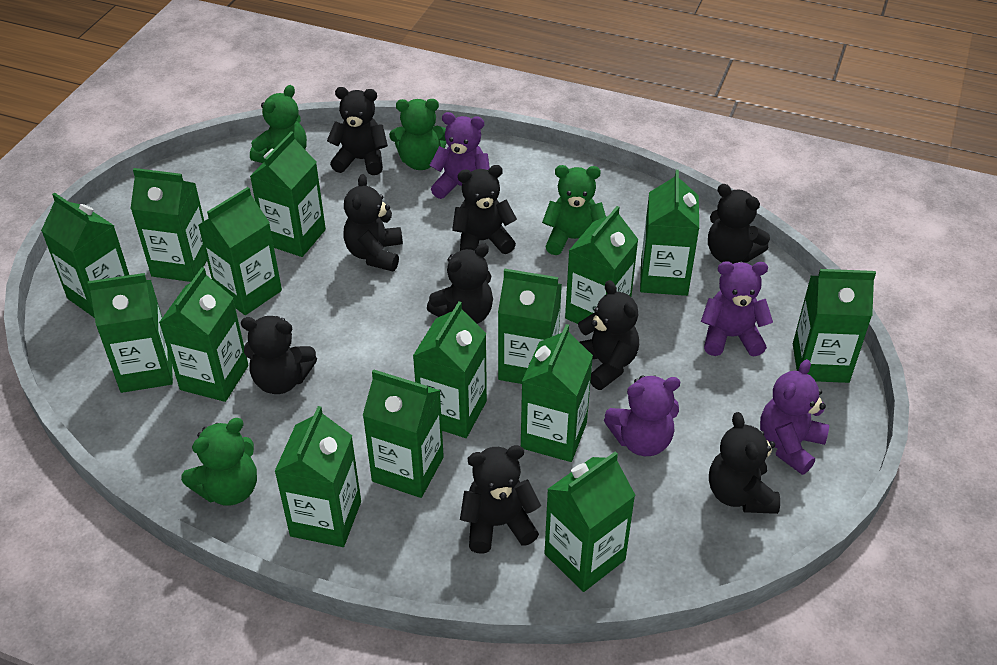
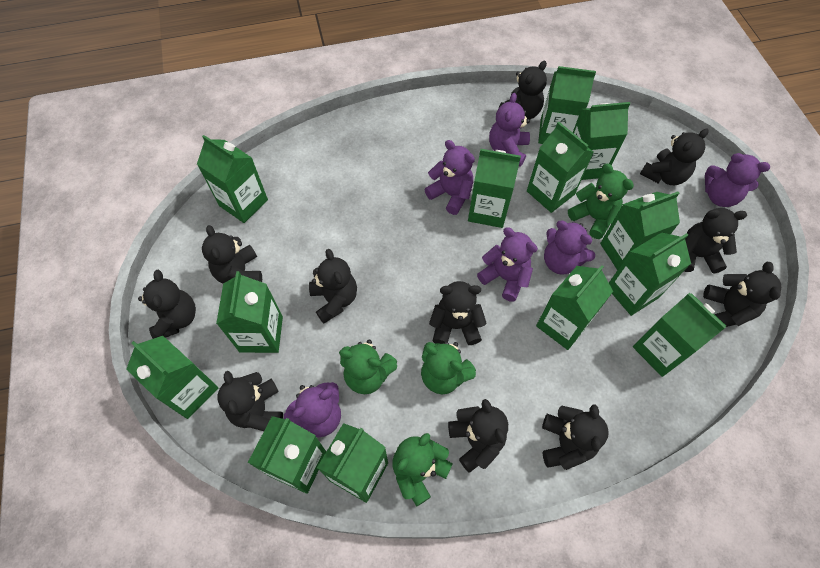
black teddy bear: 9 -> 11
green carton: 15 -> 13
purple teddy bear: 4 -> 6

